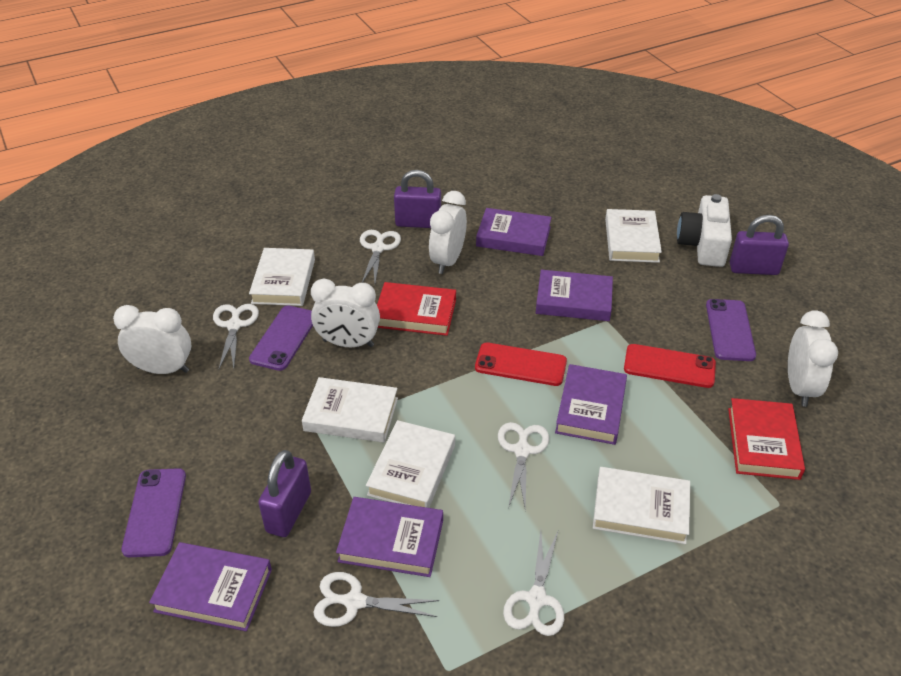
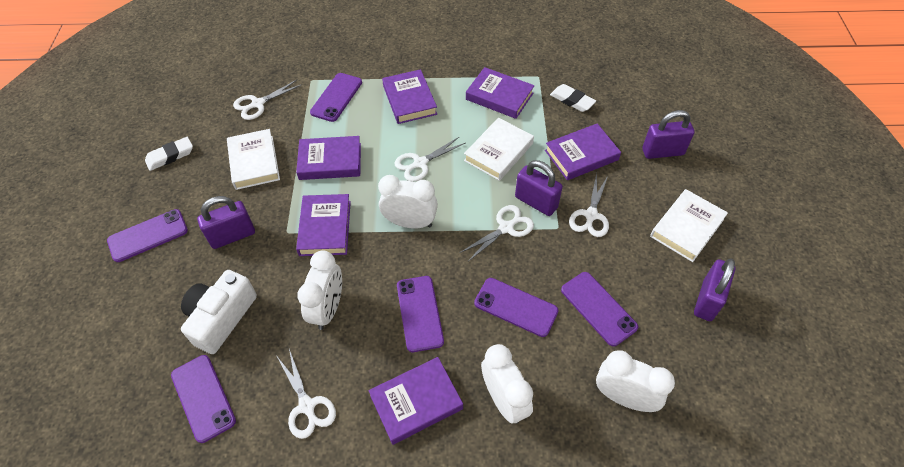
purple book: 5 -> 6
purple padlock: 3 -> 4
purple phone: 3 -> 6
red book: 2 -> 0
red phone: 2 -> 0
white book: 5 -> 3
white eraser: 0 -> 2

